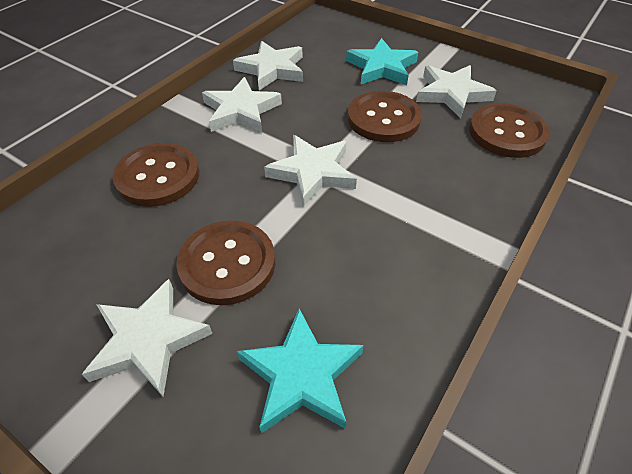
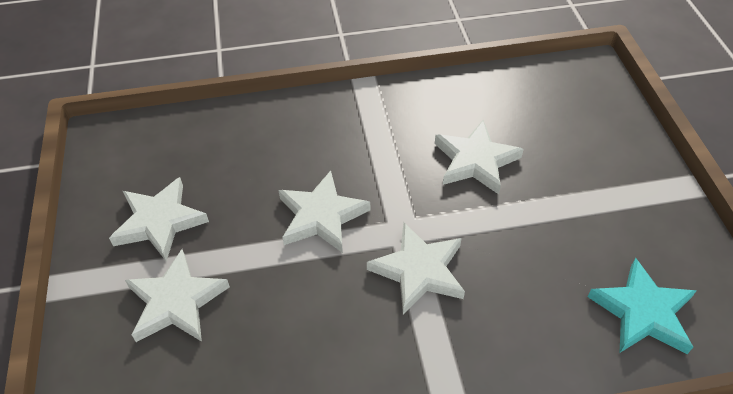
brown button: 4 -> 0
turquoise star: 2 -> 1

